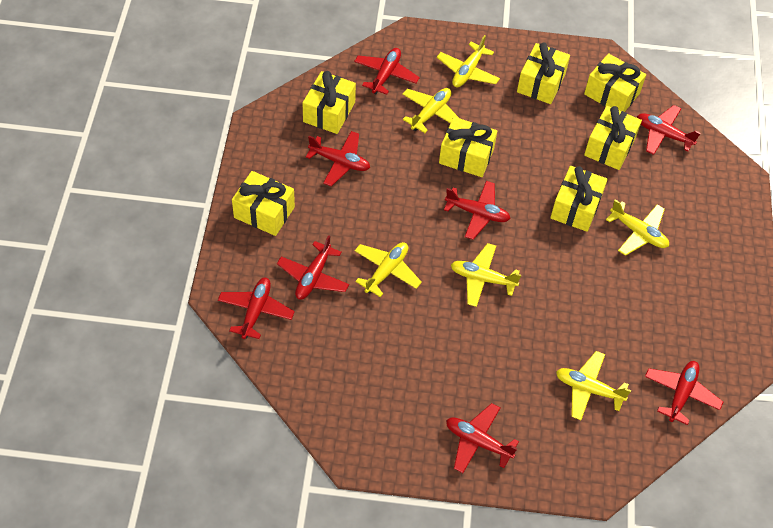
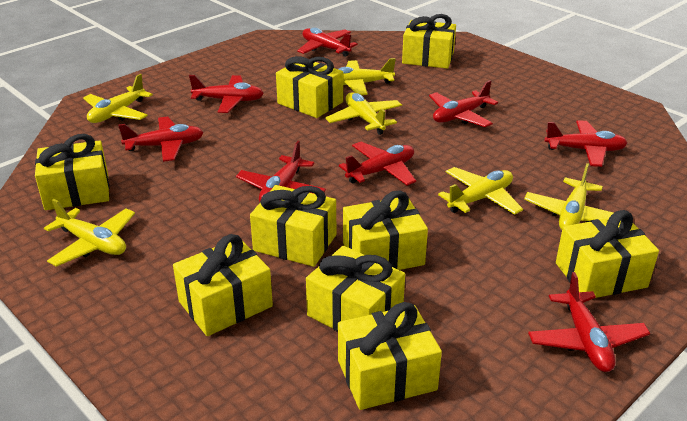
yellow gift: 7 -> 9

